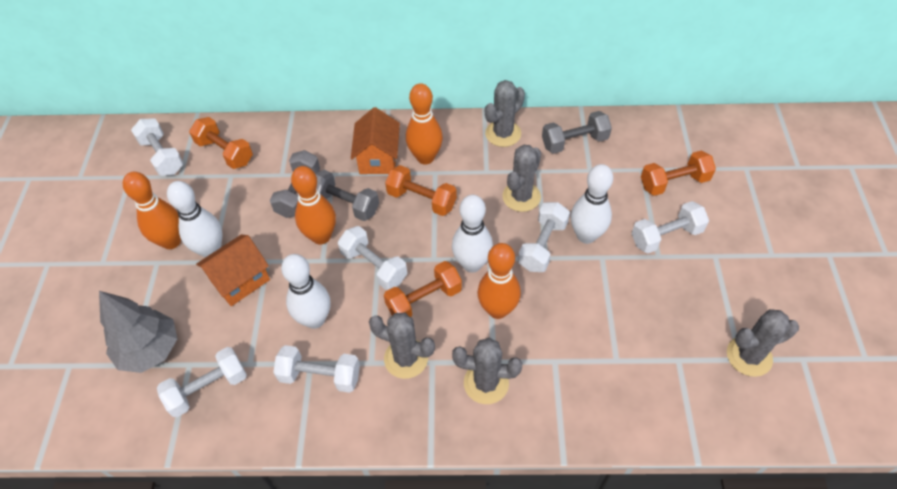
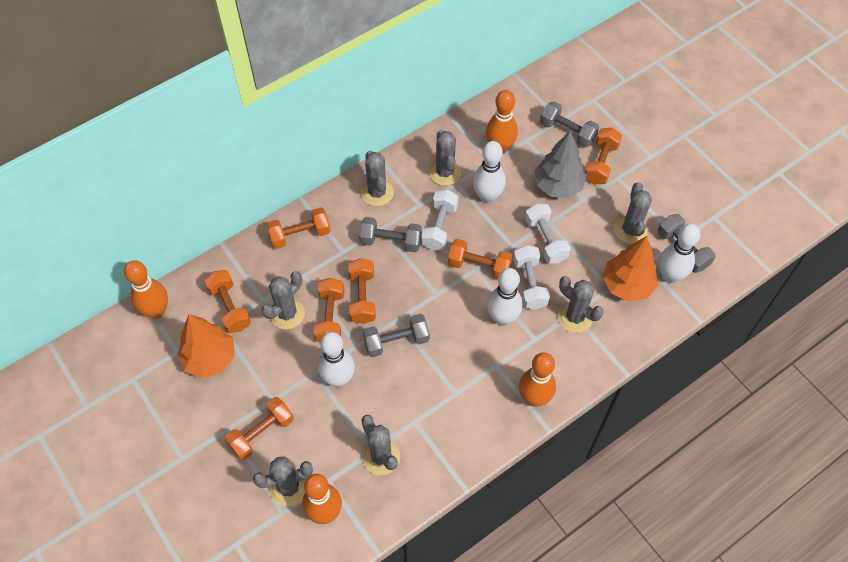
grey cactus: 5 -> 7
grey dumbbell: 3 -> 4
orange dumbbell: 4 -> 7
orange house: 2 -> 0
orange tree: 0 -> 2
white dumbbell: 6 -> 3

